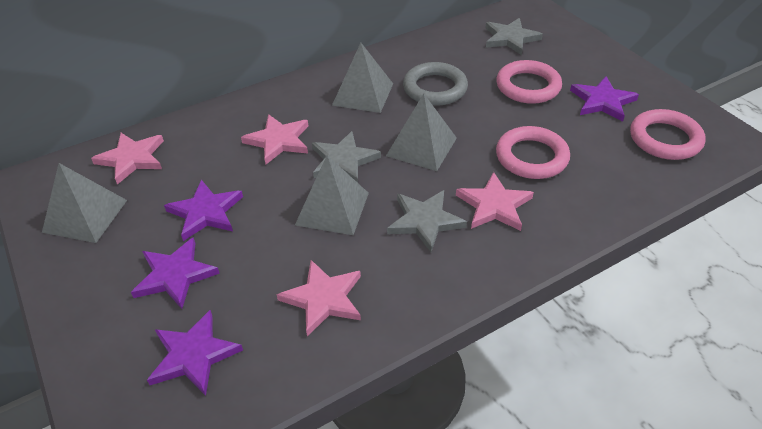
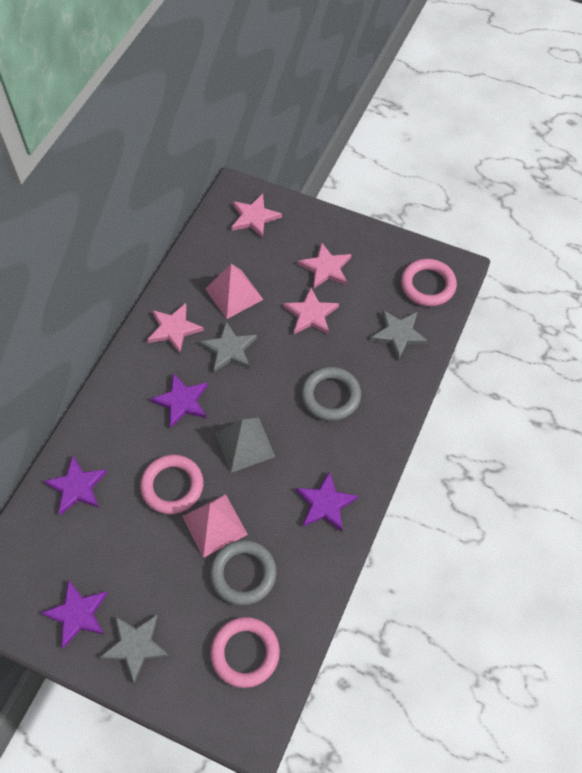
grey pyramid: 4 -> 1
grey ring: 1 -> 2
pink pyramid: 0 -> 2

